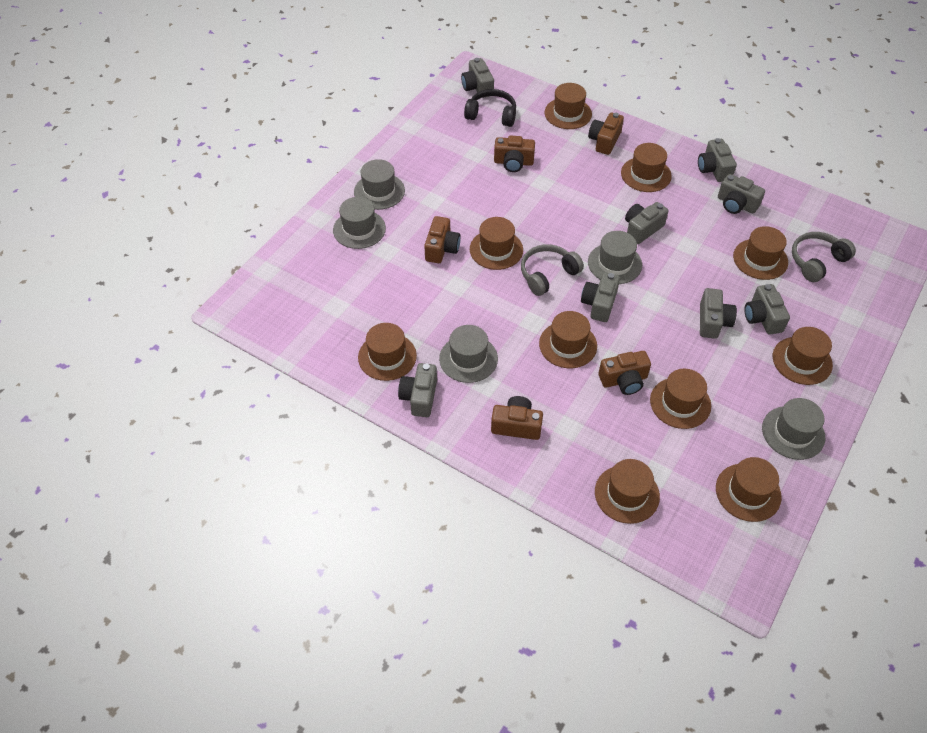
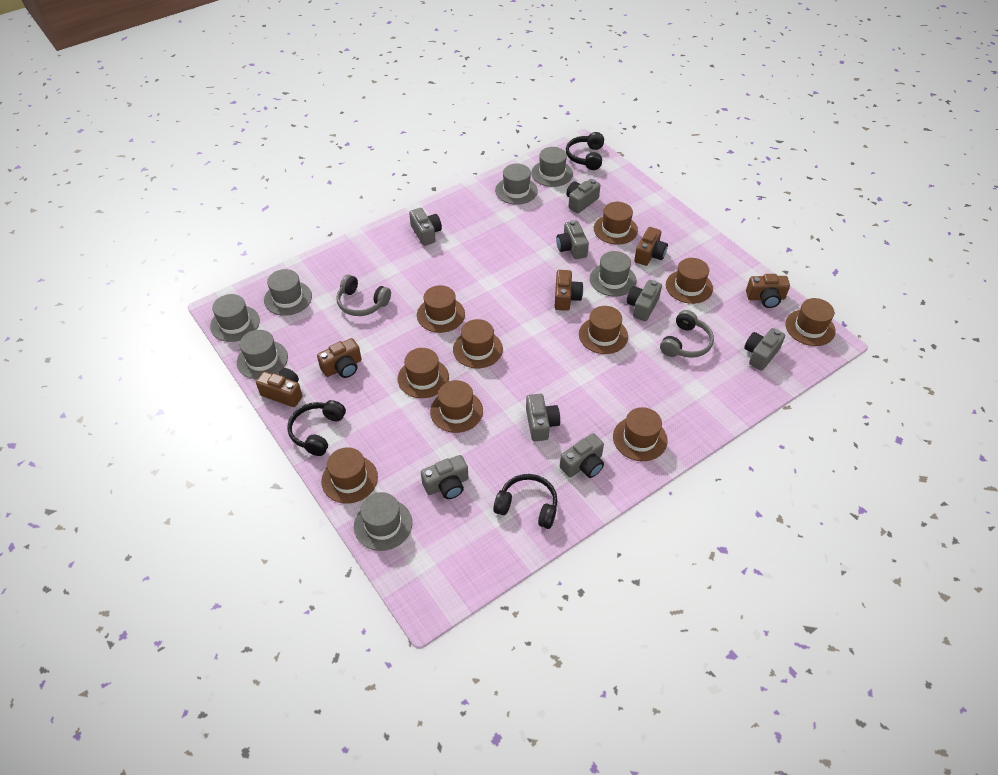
black headphones: 1 -> 3
grey hat: 5 -> 7

